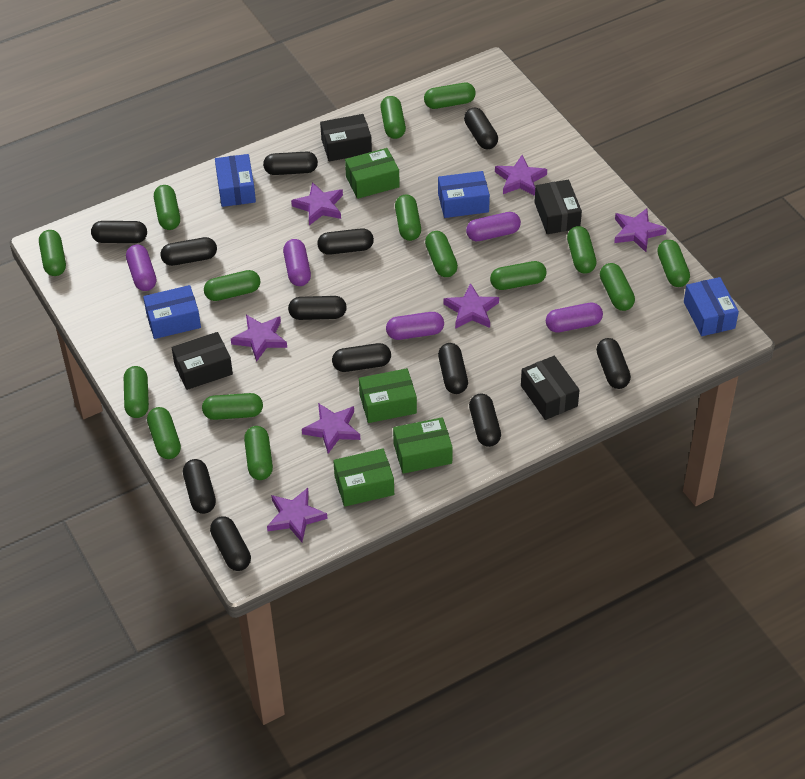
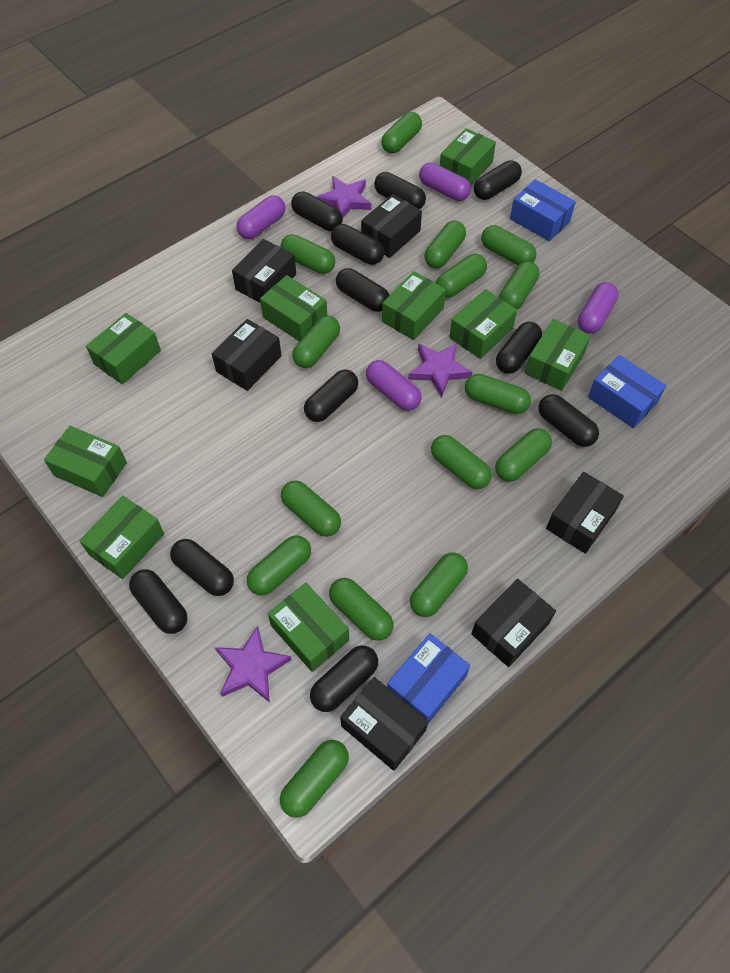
black box: 4 -> 6
black capsule: 12 -> 11
blue box: 4 -> 3
green box: 4 -> 9
purple capsule: 5 -> 4
purple star: 7 -> 3

